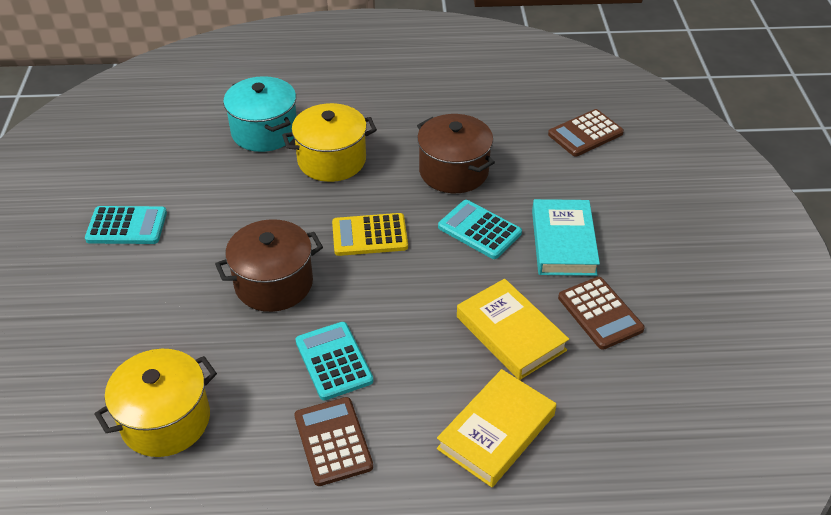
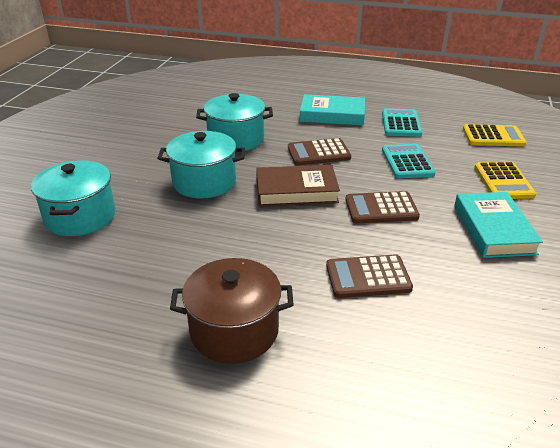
brown book: 0 -> 1
brown pot: 2 -> 1
turquoise book: 1 -> 2
turquoise calculator: 3 -> 2
turquoise pot: 1 -> 3
yellow book: 2 -> 0
yellow calculator: 1 -> 2
yellow pot: 2 -> 0

